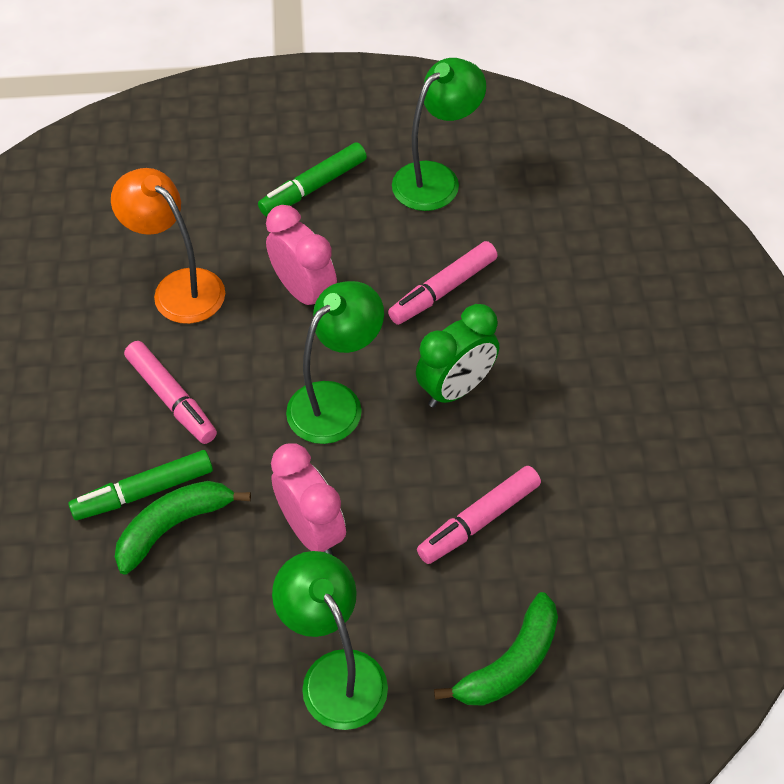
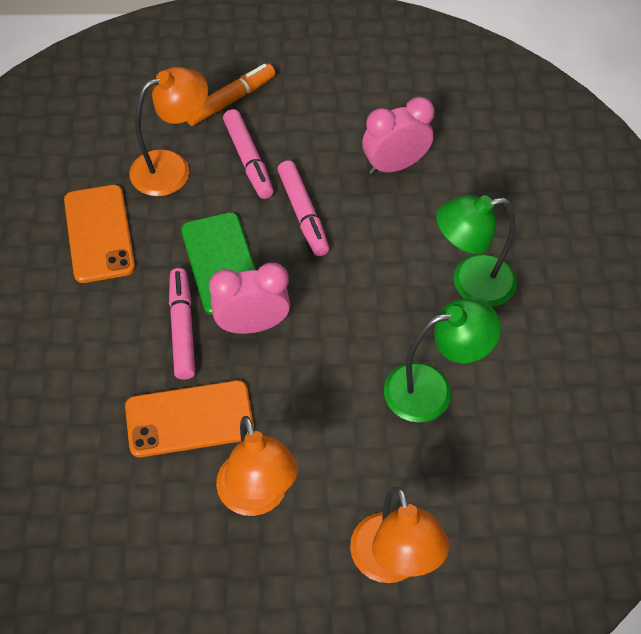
green banana: 2 -> 0
green clock: 1 -> 0
green lamp: 3 -> 2
green marker: 2 -> 0
green phone: 0 -> 1
orange lamp: 1 -> 3
orange marker: 0 -> 1
orange phone: 0 -> 2

